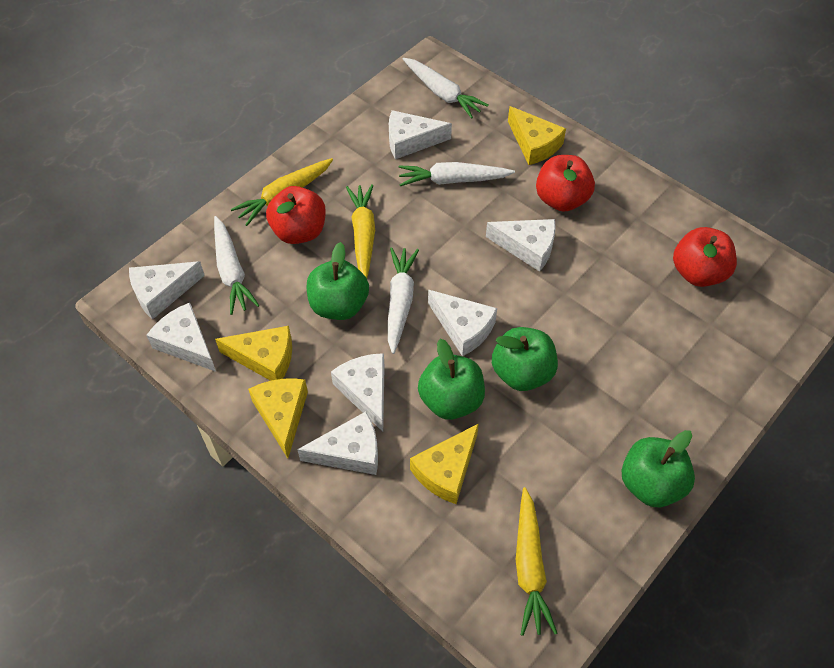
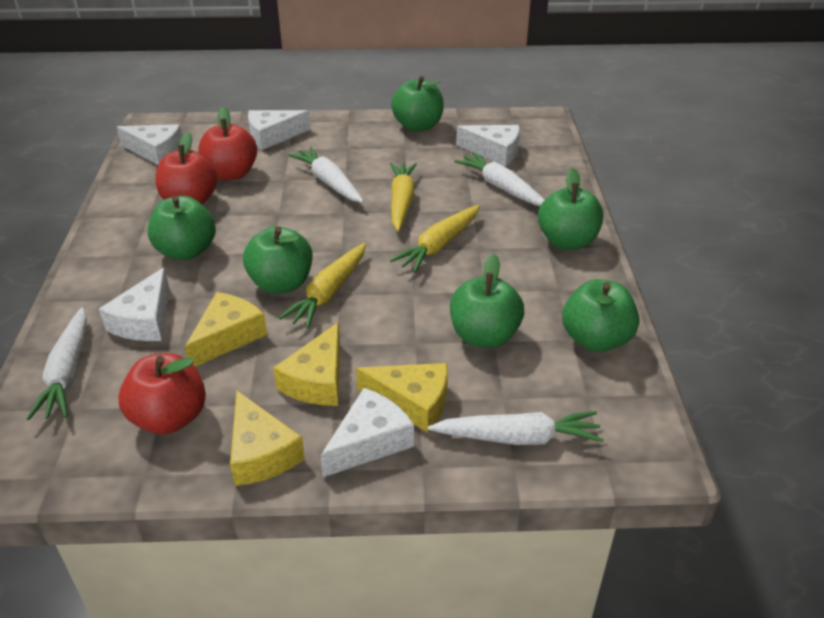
green apple: 4 -> 6
white cheese: 7 -> 5

